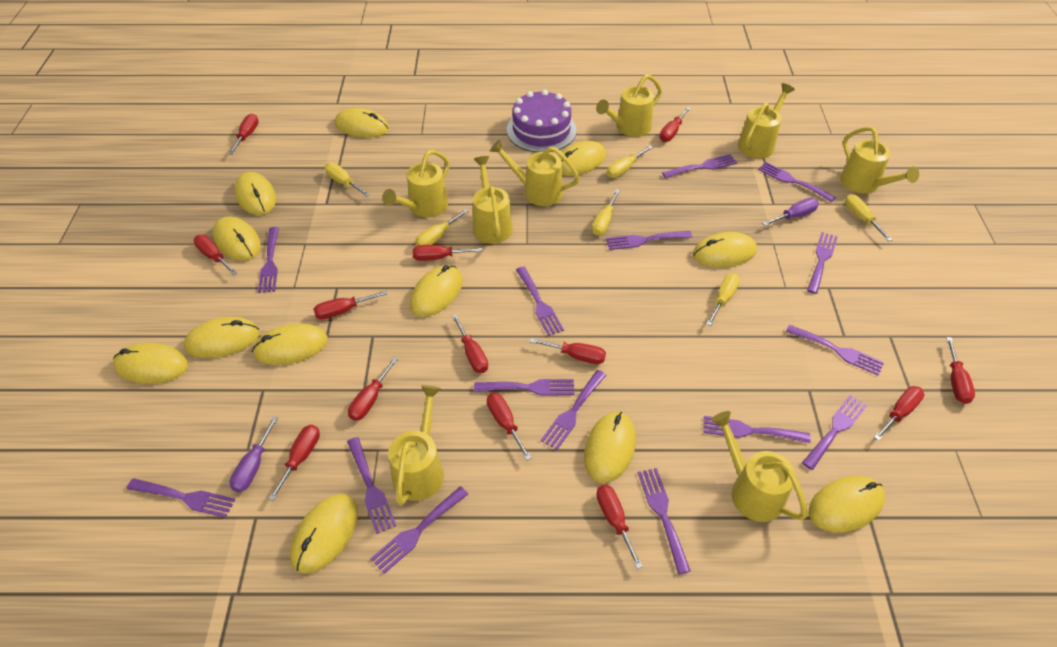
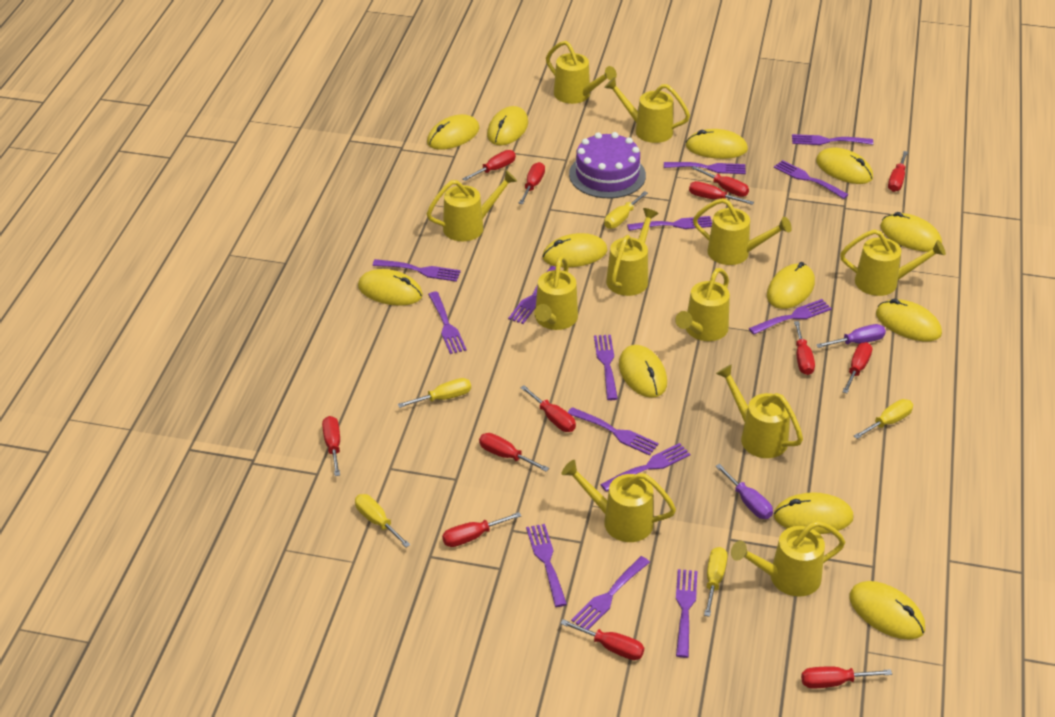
purple fork: 15 -> 14
yellow screwdriver: 6 -> 5
yellow watering can: 8 -> 11

